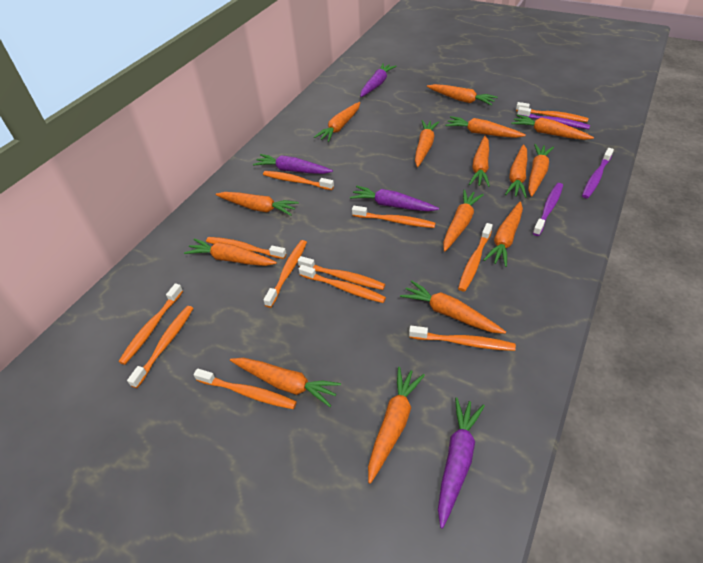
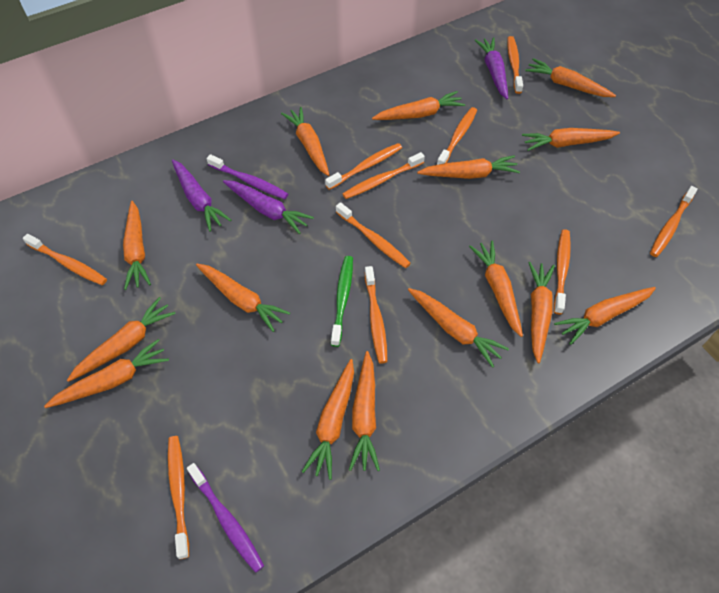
green toothbrush: 0 -> 1
orange toothbrush: 12 -> 10
purple carrot: 4 -> 3
purple toothbrush: 3 -> 2

